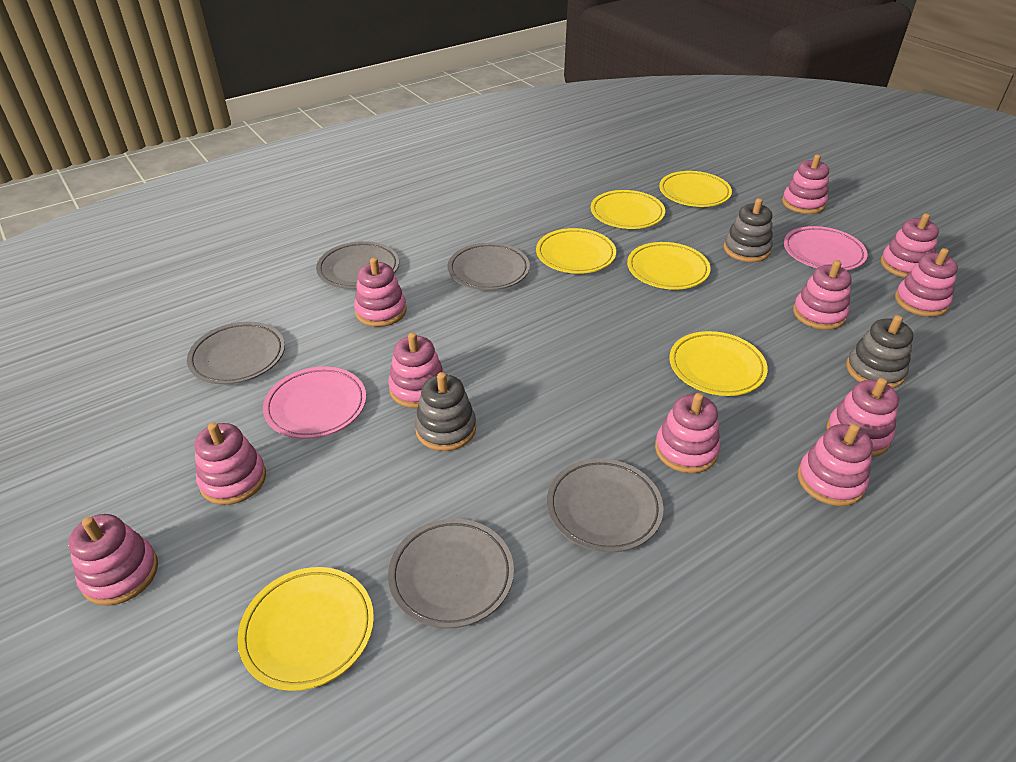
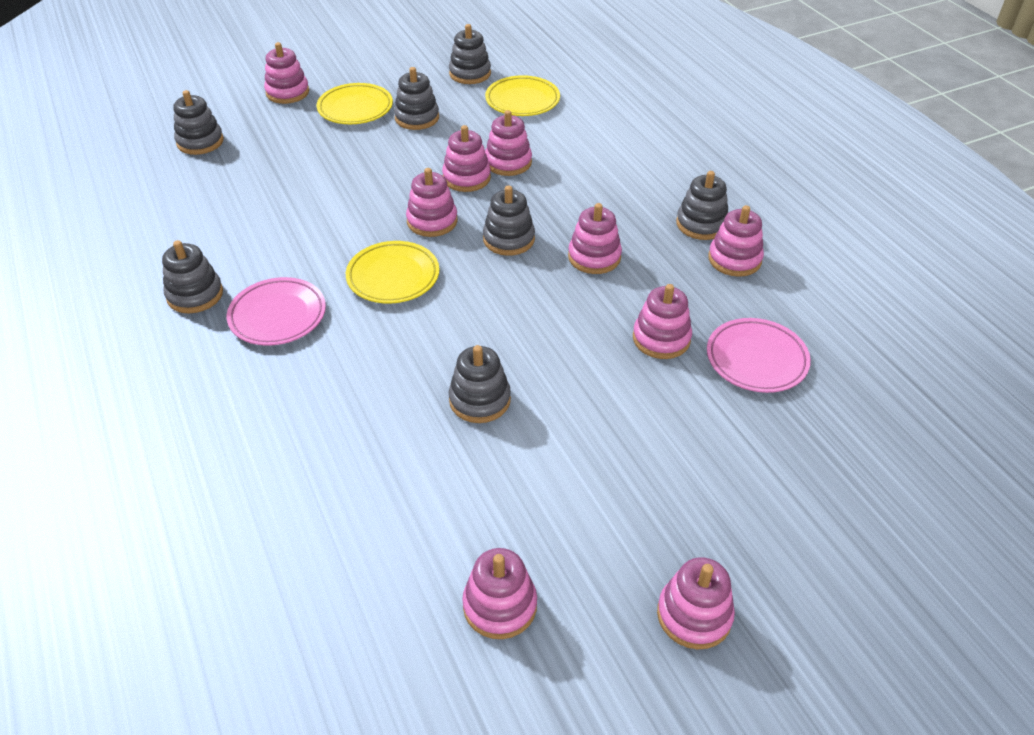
grey plate: 5 -> 0
grey stacking toy: 3 -> 7
pink stacking toy: 11 -> 9
yellow plate: 6 -> 3

